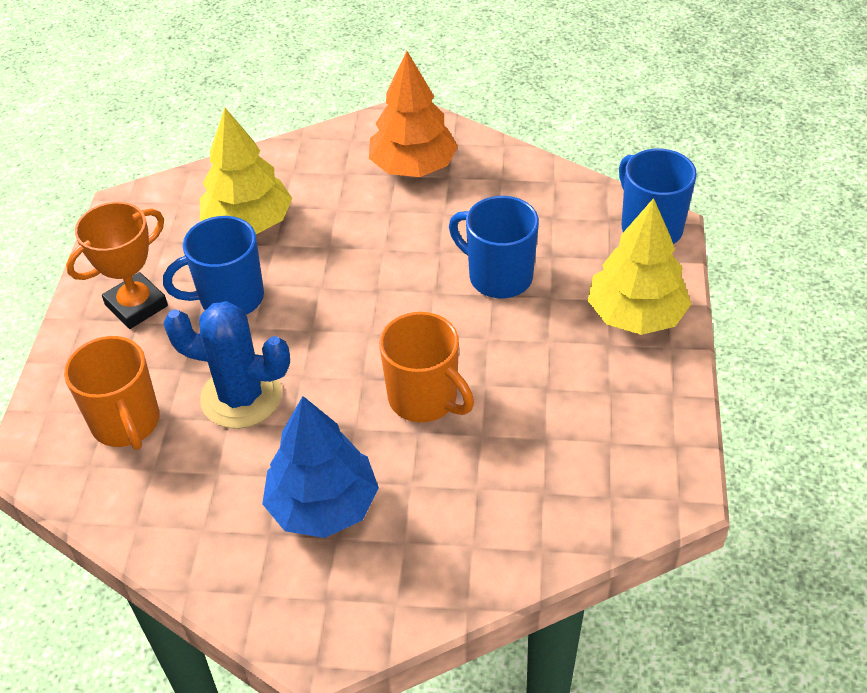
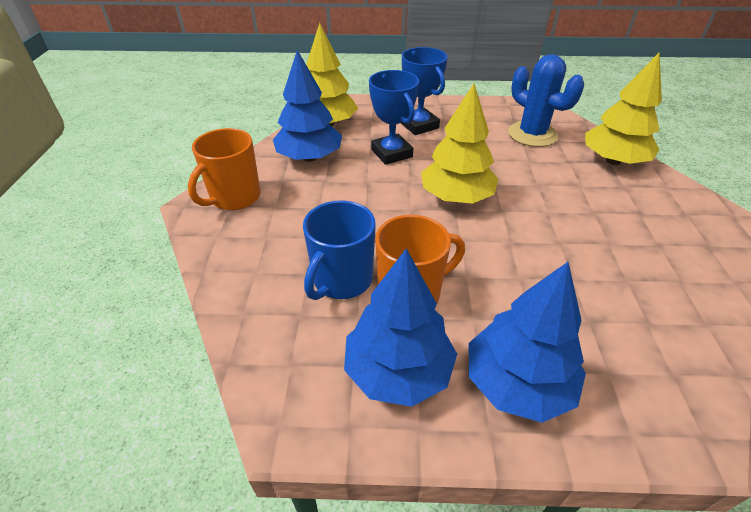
blue mug: 3 -> 1
blue tree: 1 -> 3
blue trophy: 0 -> 2
orange tree: 1 -> 0
orange trophy: 1 -> 0
yellow tree: 2 -> 3

